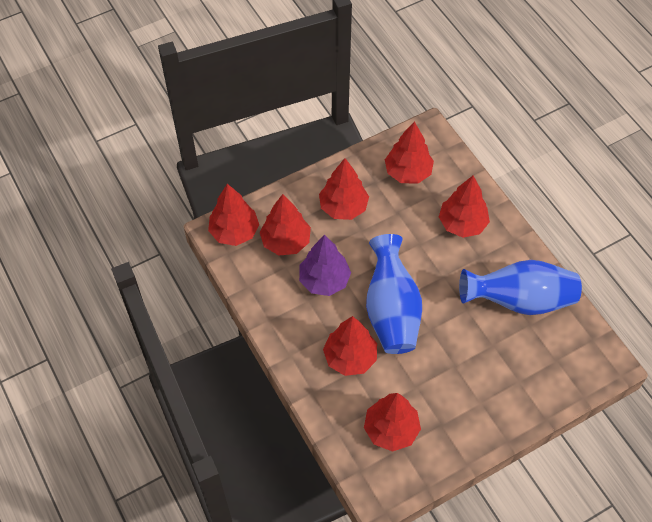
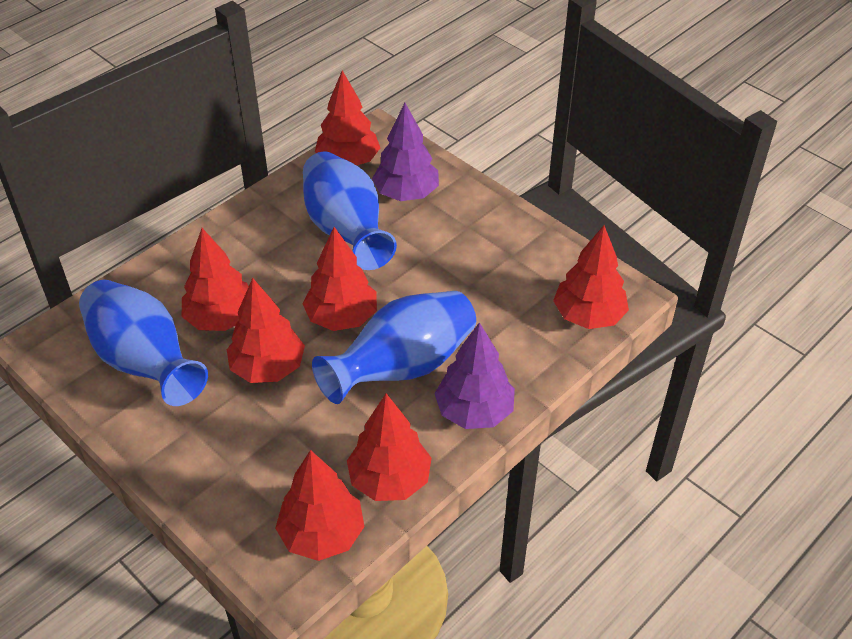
blue vase: 2 -> 3
purple tree: 1 -> 2

